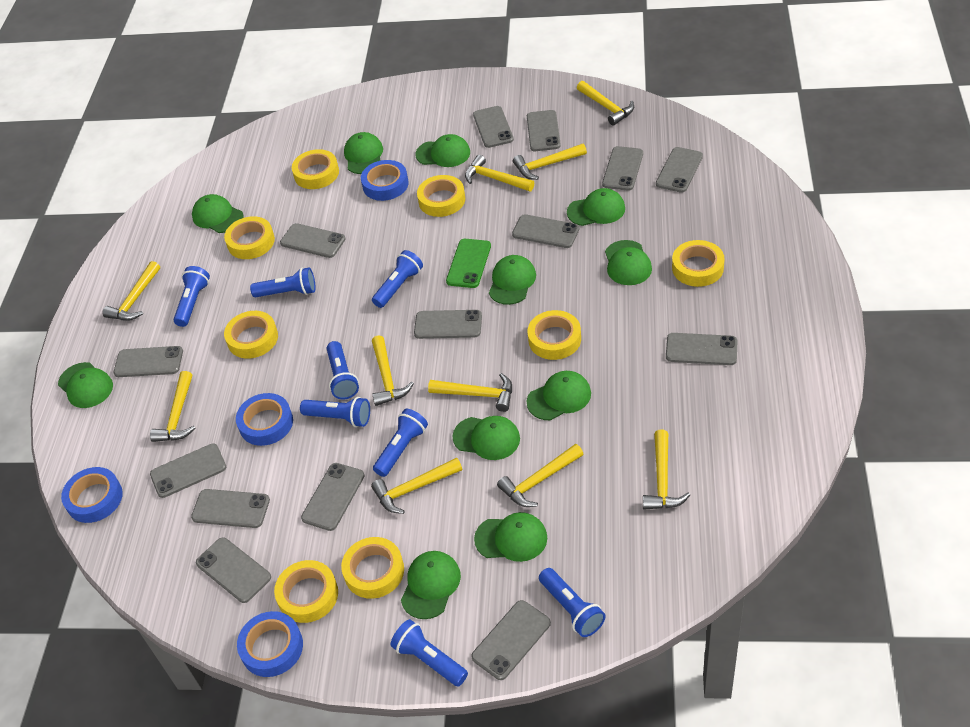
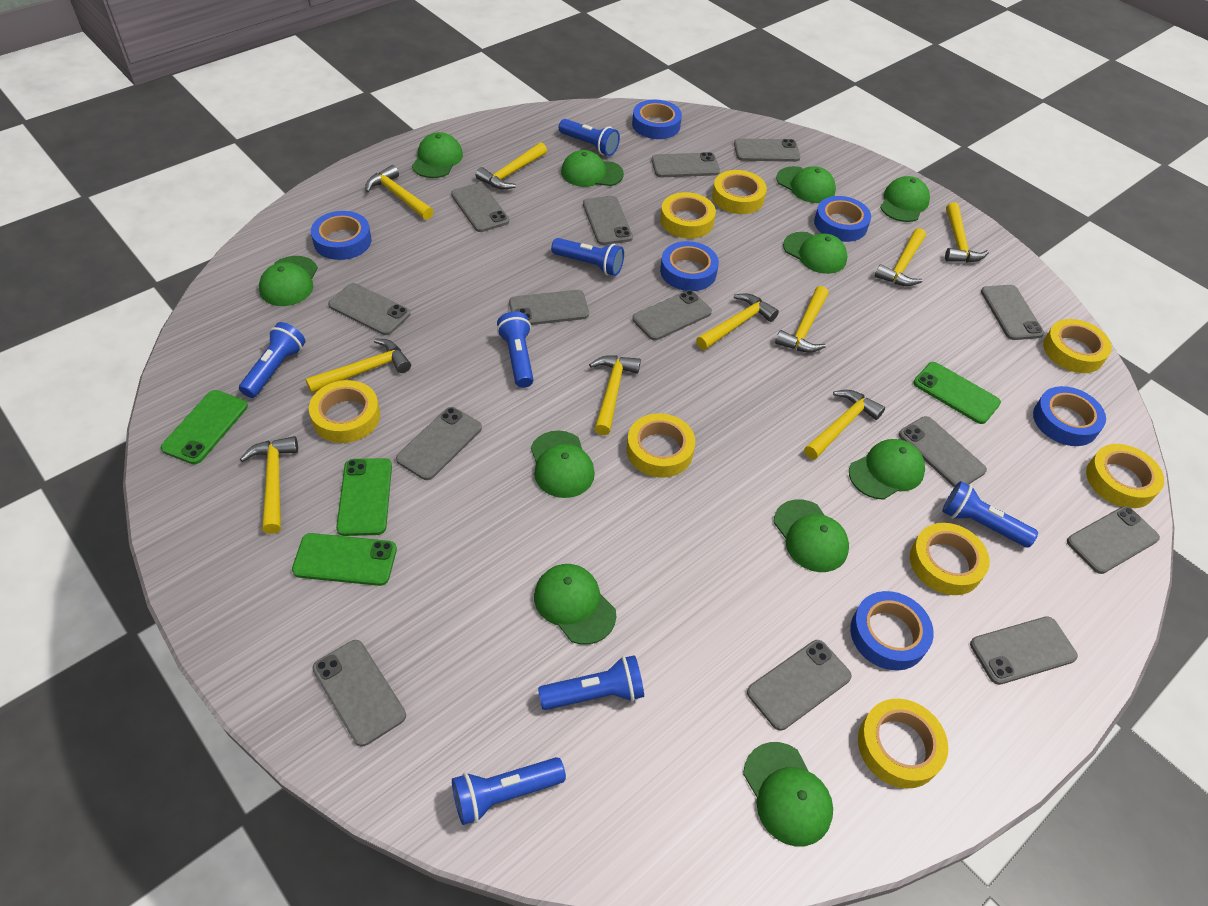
blue flashlight: 8 -> 7
blue tape: 4 -> 6
green phone: 1 -> 4

